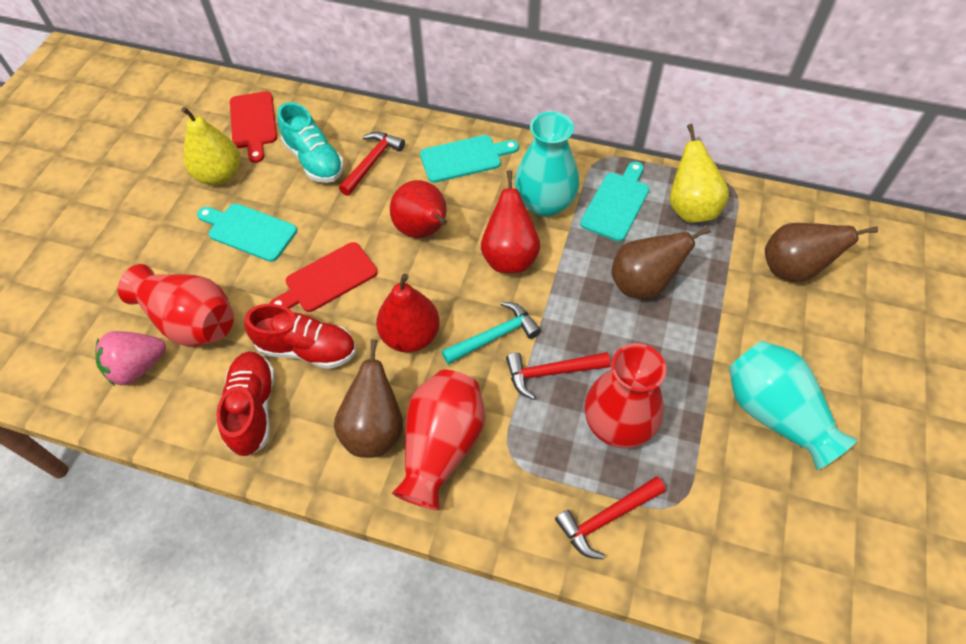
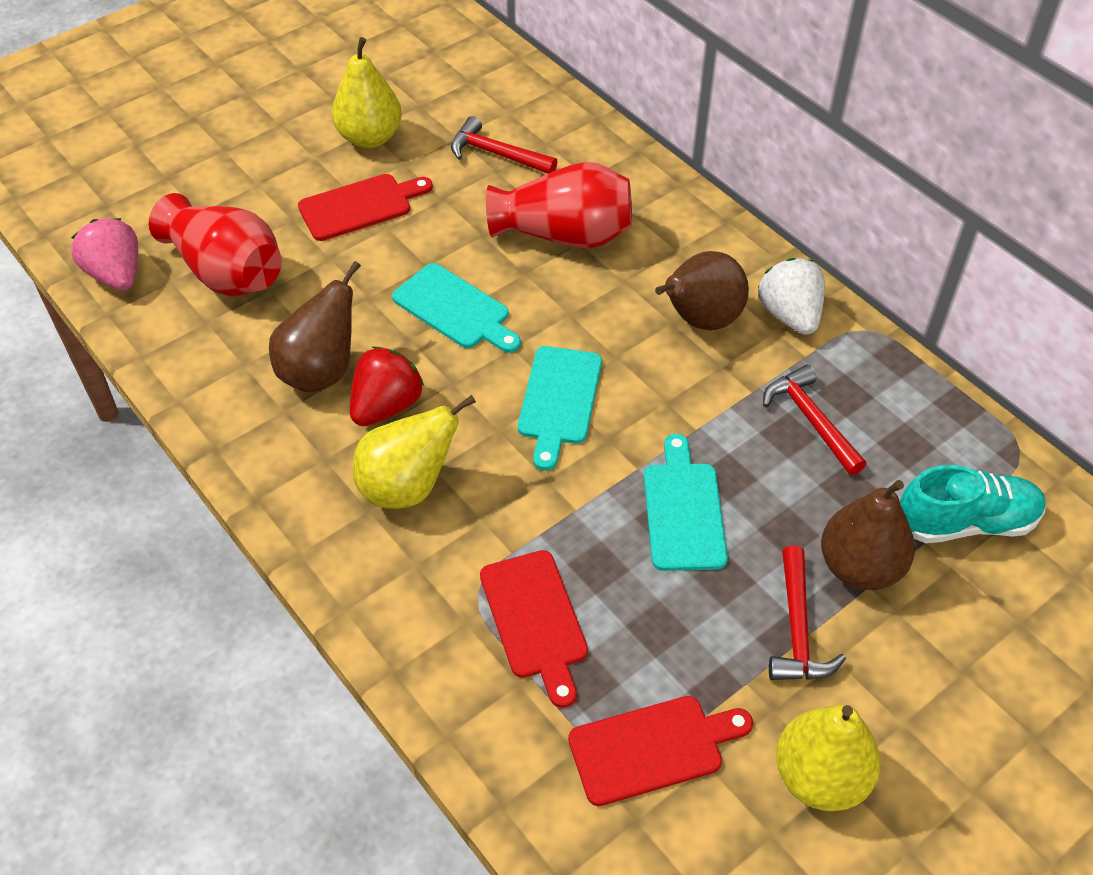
red cutting board: 2 -> 3
red pear: 3 -> 0
red shoe: 2 -> 0
red strawberry: 0 -> 1
red vase: 3 -> 2
turquoise hammer: 1 -> 0
turquoise vase: 2 -> 0
white strawberry: 0 -> 1
yellow pear: 2 -> 3

